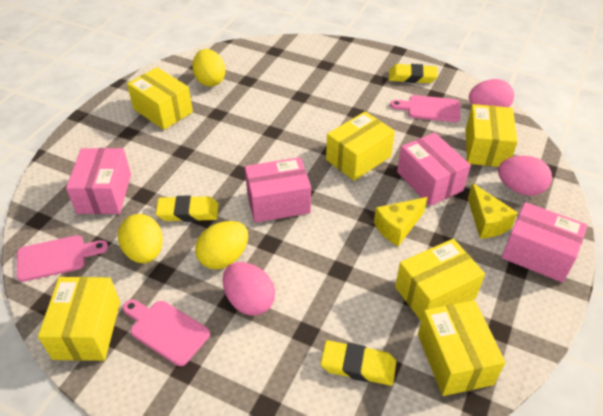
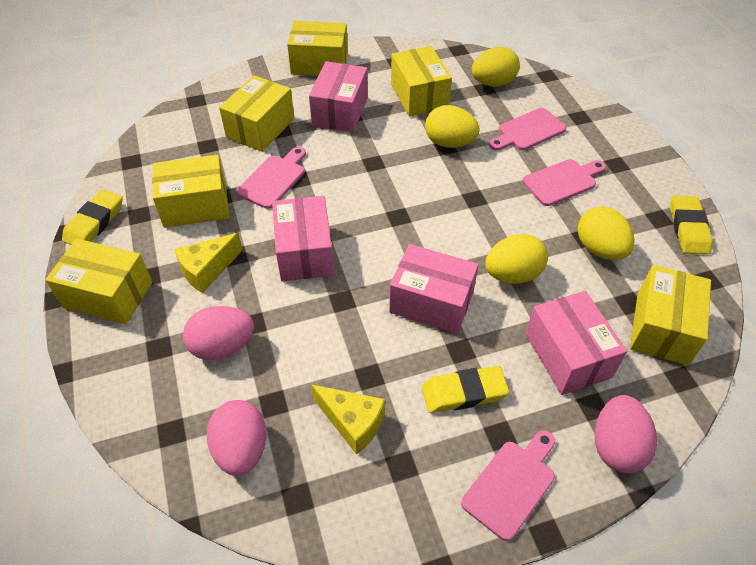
pink cutting board: 3 -> 4
yellow egg: 3 -> 4

